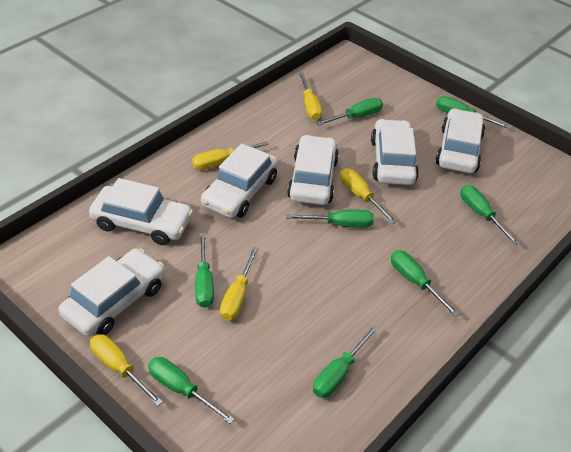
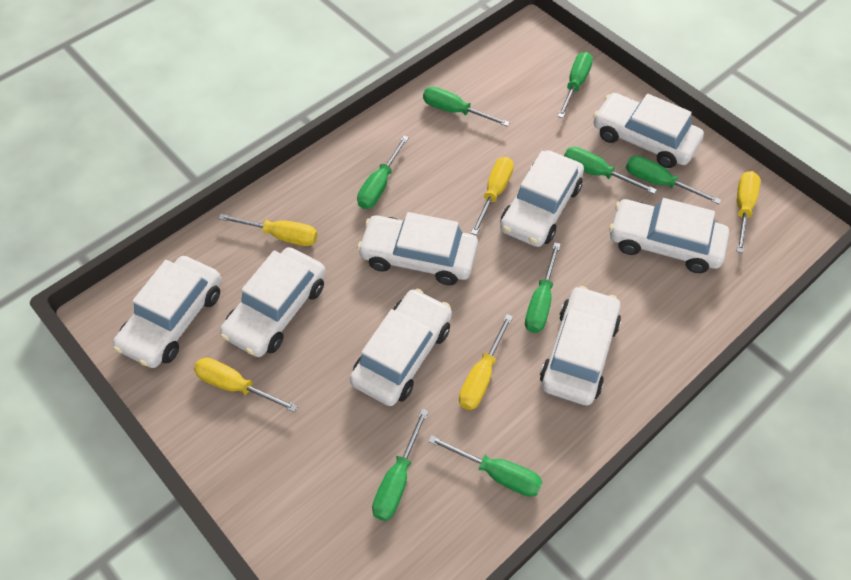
white car: 6 -> 8

